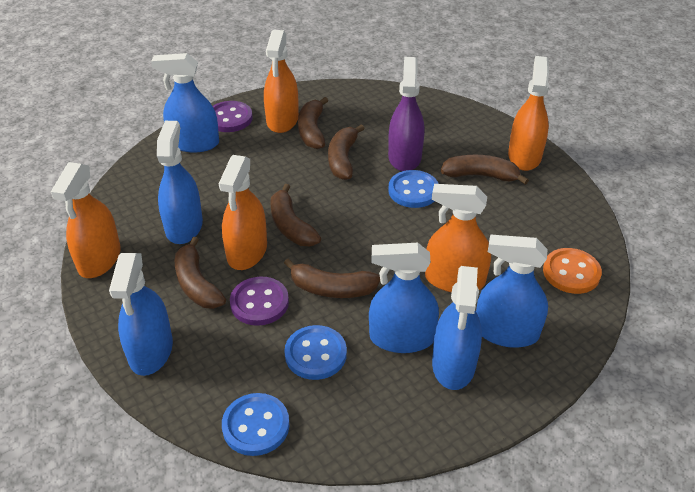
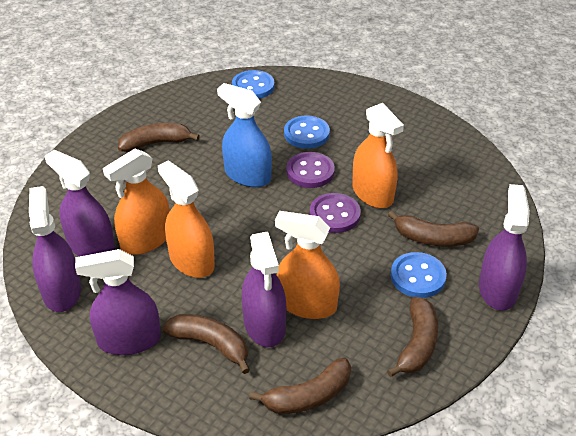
blue spray bottle: 6 -> 1
brown banana: 6 -> 5
orange button: 1 -> 0
orange spray bottle: 5 -> 4
purple spray bottle: 1 -> 5

